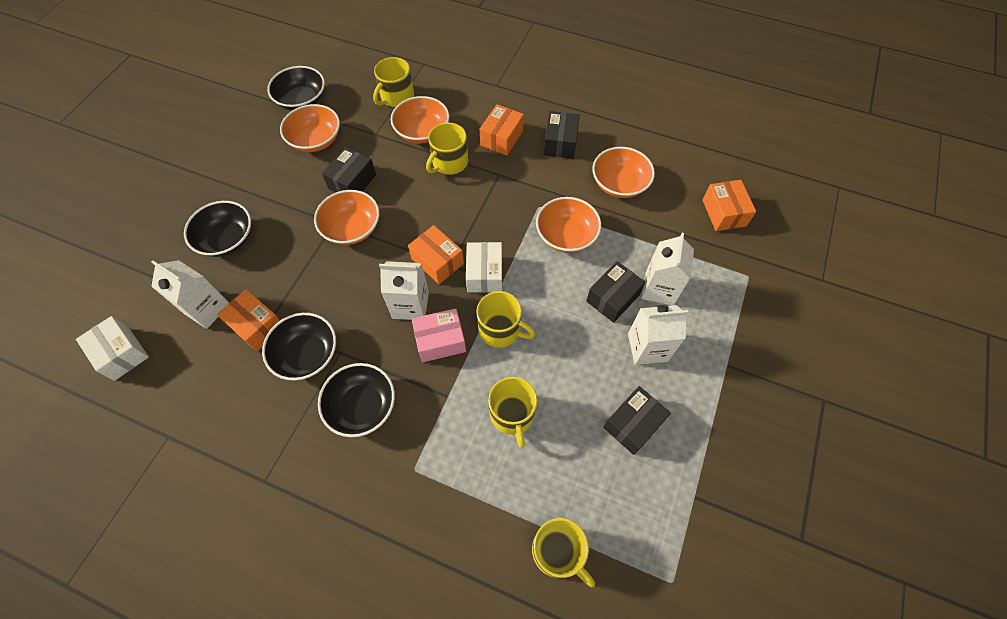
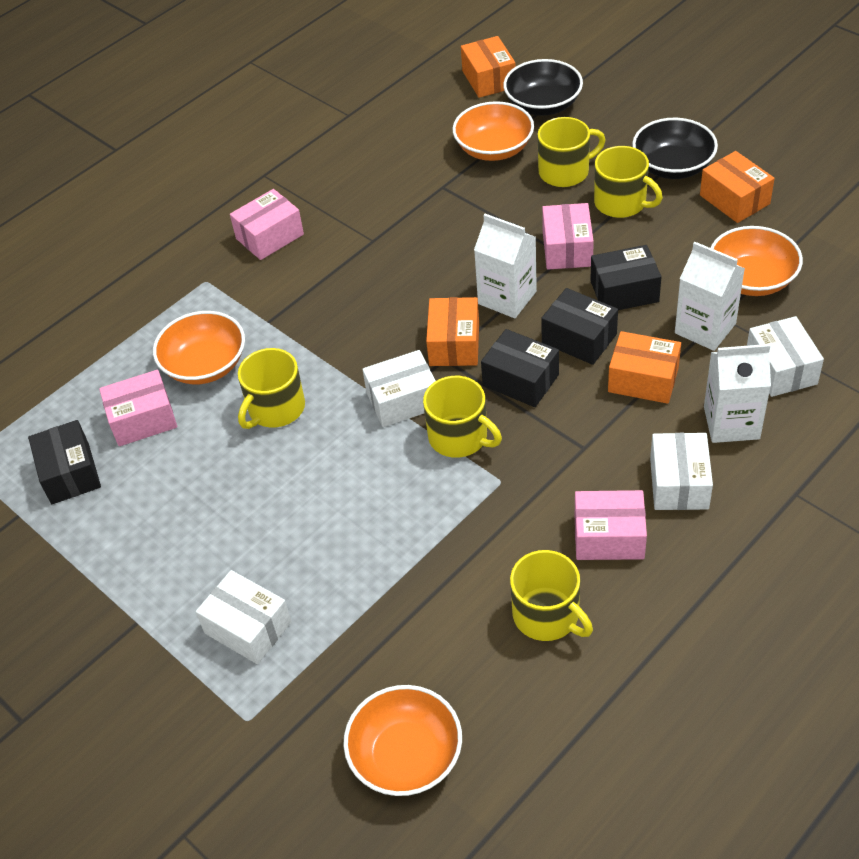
black bowl: 4 -> 2
orange bowl: 5 -> 4
pink box: 1 -> 4
white box: 2 -> 4
white carton: 4 -> 3

